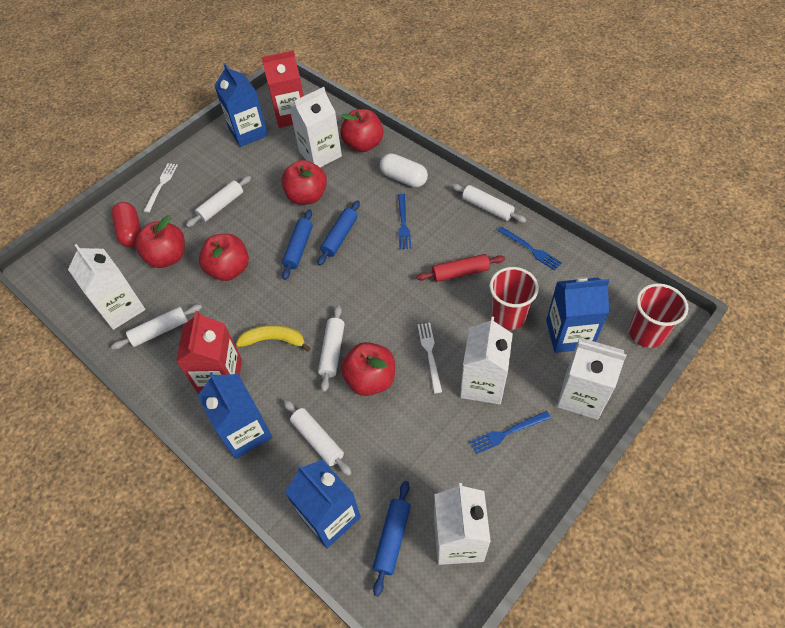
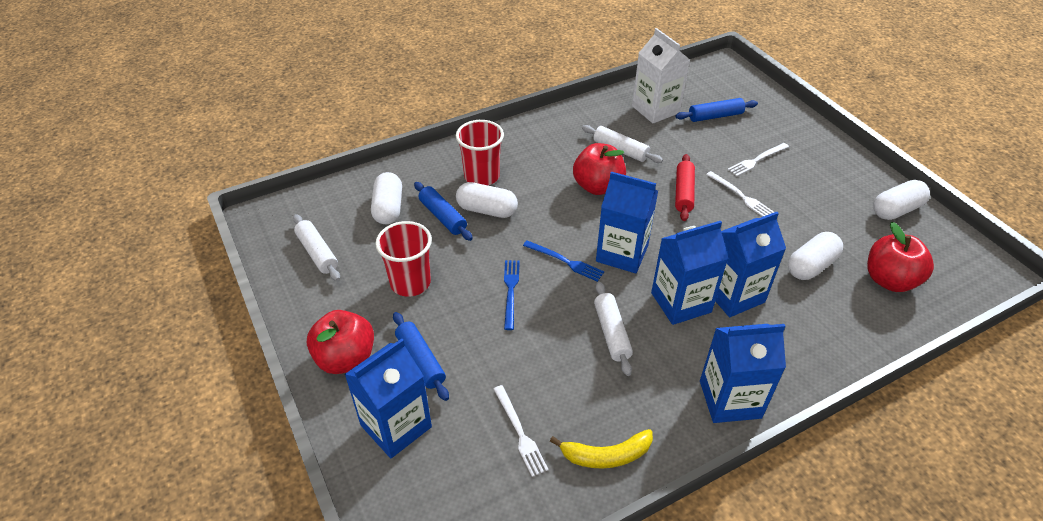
blue carton: 4 -> 5
blue fork: 3 -> 2
red apple: 5 -> 3
red capsule: 1 -> 0
red carton: 2 -> 0
white capsule: 1 -> 4
white carton: 5 -> 1
white fork: 2 -> 3
white rolling pin: 5 -> 3

